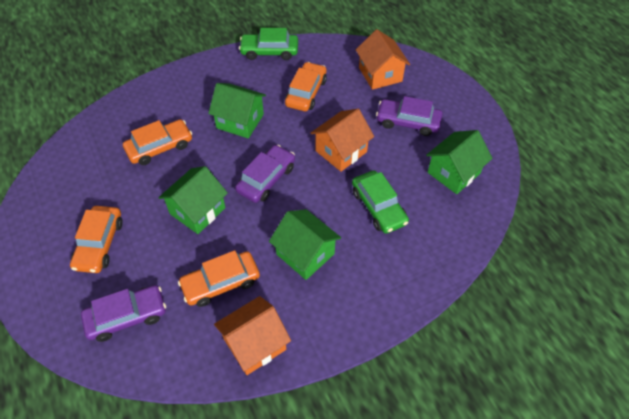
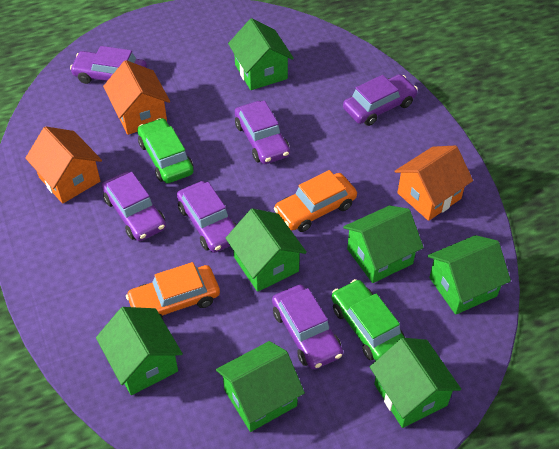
green house: 4 -> 7
orange car: 4 -> 2
purple car: 3 -> 6

